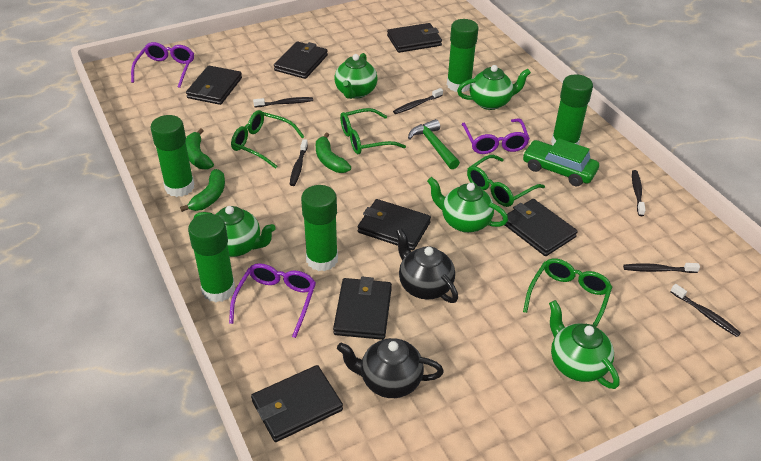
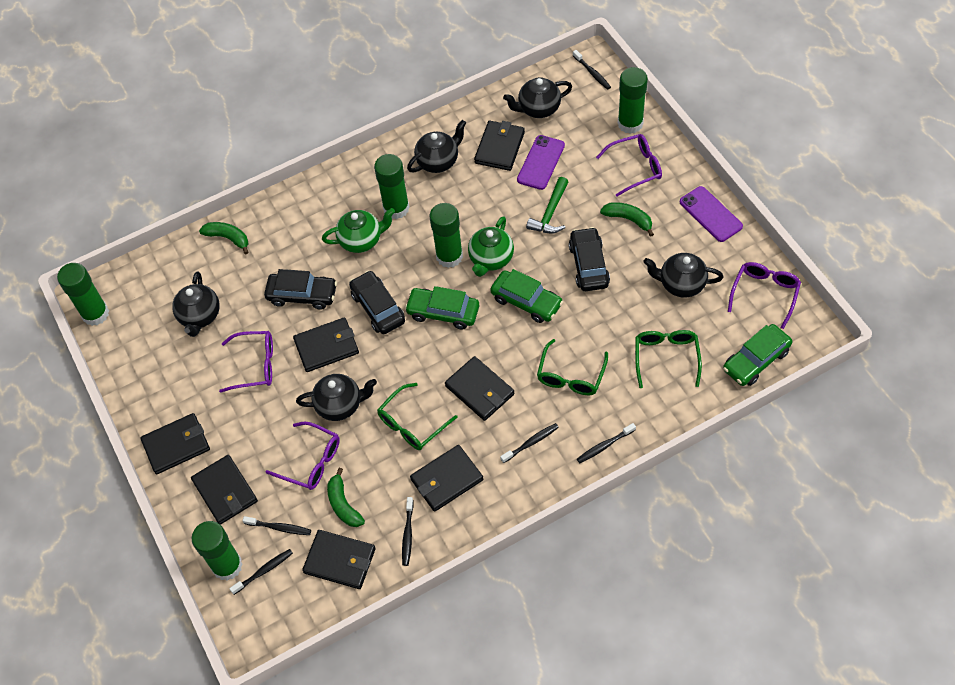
black car: 0 -> 3
black teapot: 2 -> 5
green car: 1 -> 3
green glasses: 4 -> 3
green teapot: 5 -> 2
purple glasses: 3 -> 4
purple phone: 0 -> 2

